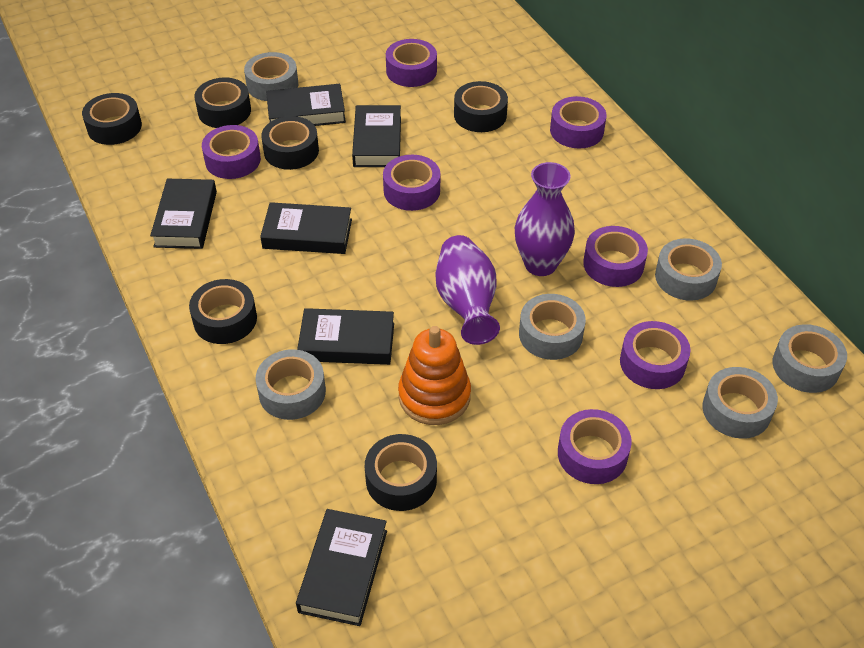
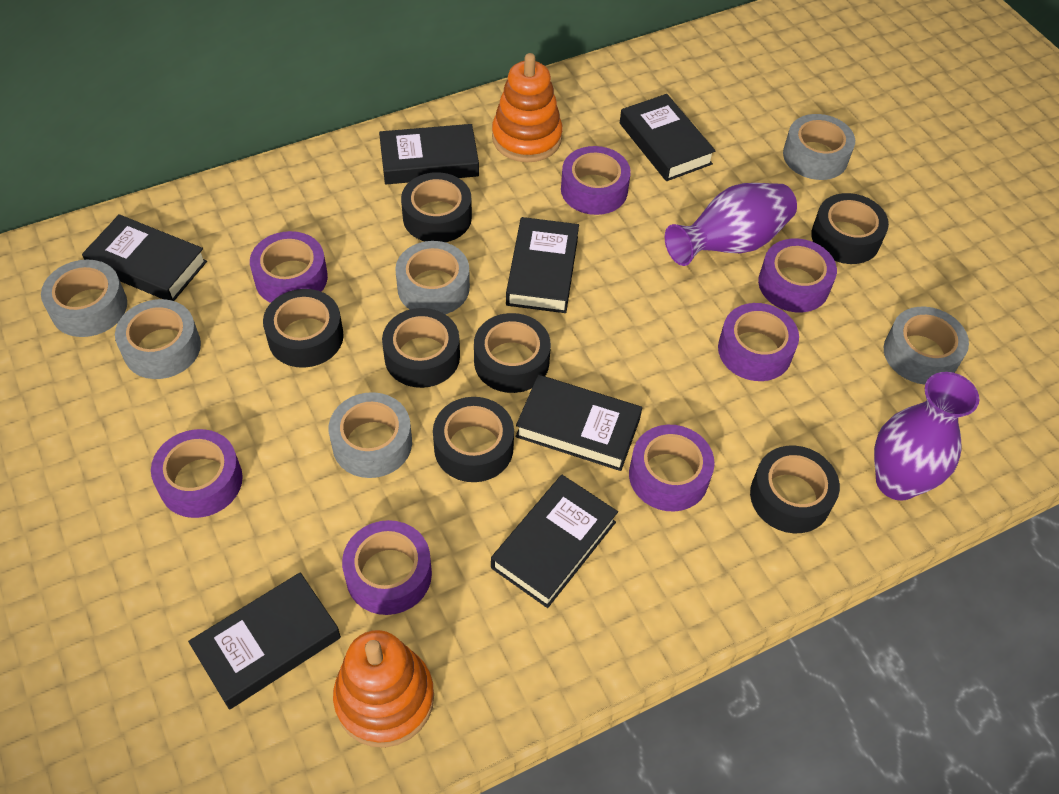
black book: 6 -> 7
black tape: 6 -> 7
orange stacking toy: 1 -> 2

